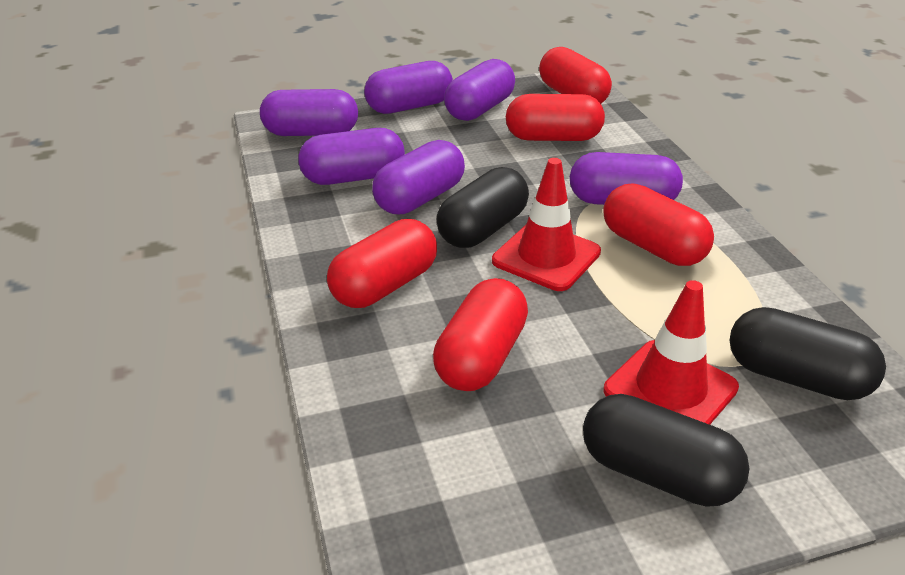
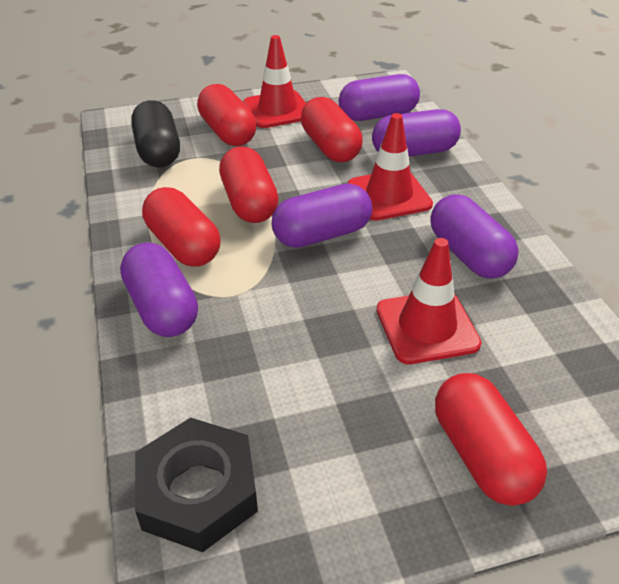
black capsule: 3 -> 1
black nut: 0 -> 1
purple capsule: 6 -> 5
red traffic cone: 2 -> 3

